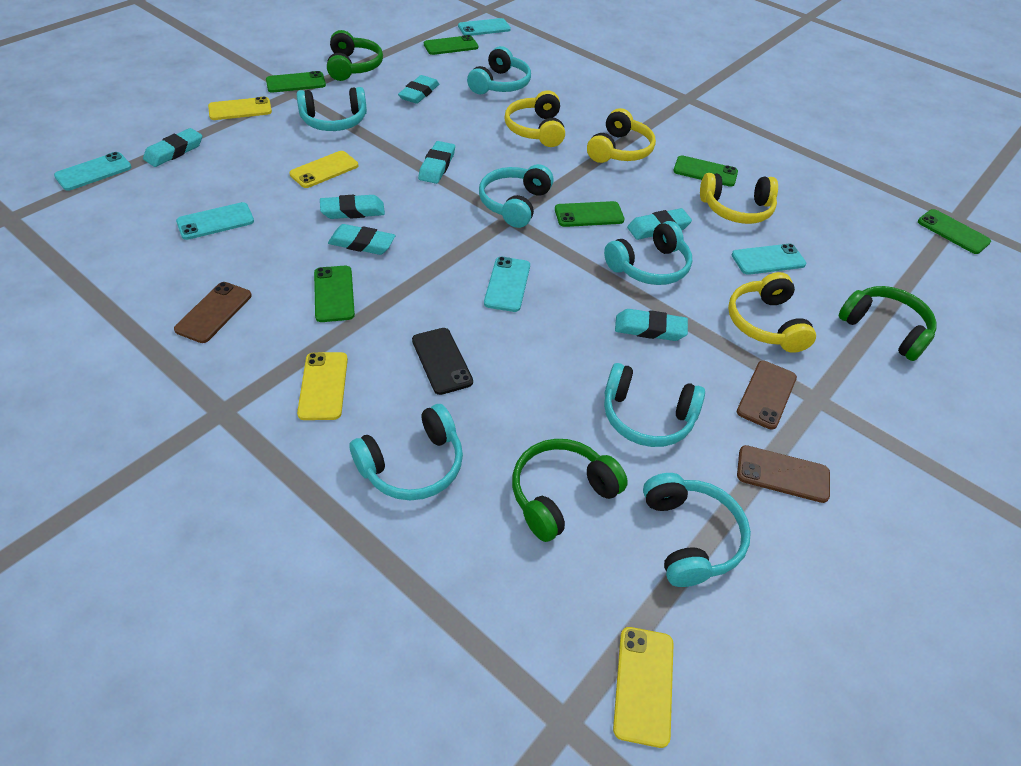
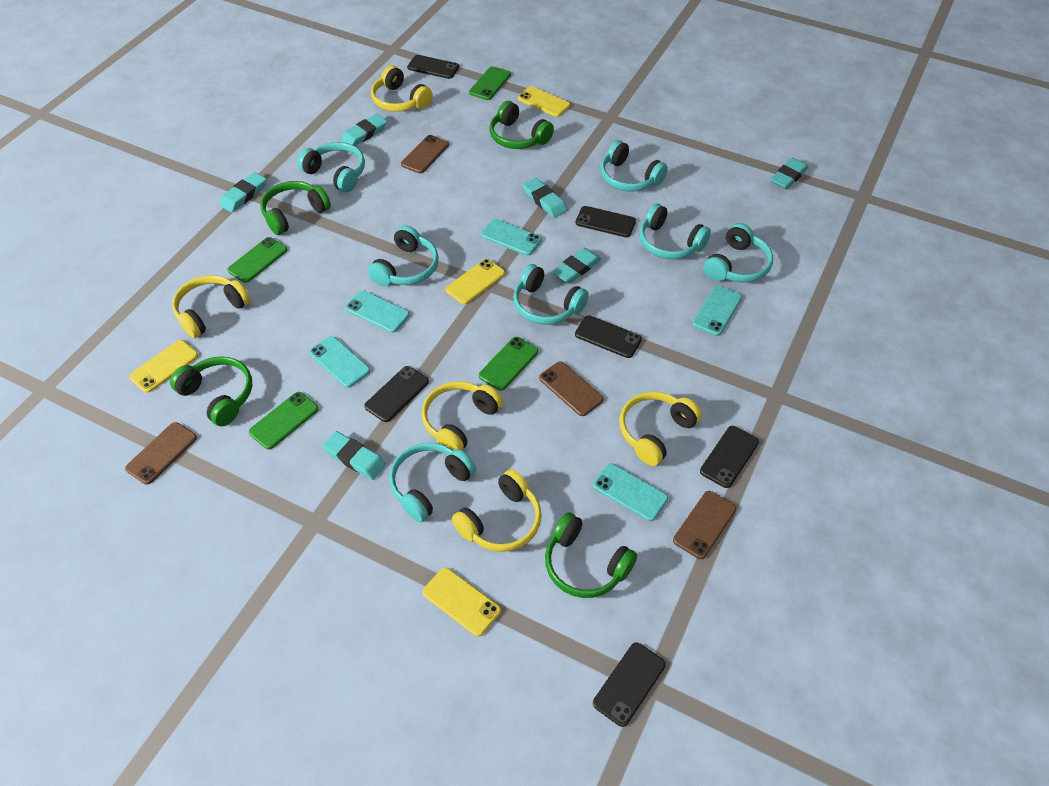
black phone: 1 -> 6
brown phone: 3 -> 4
green headphones: 3 -> 4
green phone: 6 -> 4
turquoise eraser: 7 -> 6
yellow headphones: 4 -> 5

